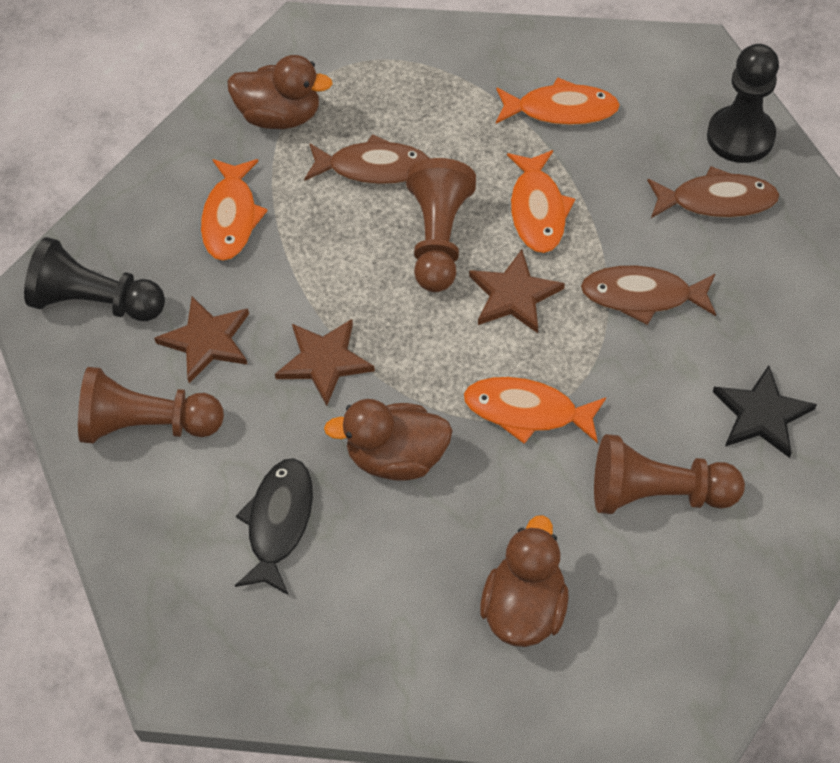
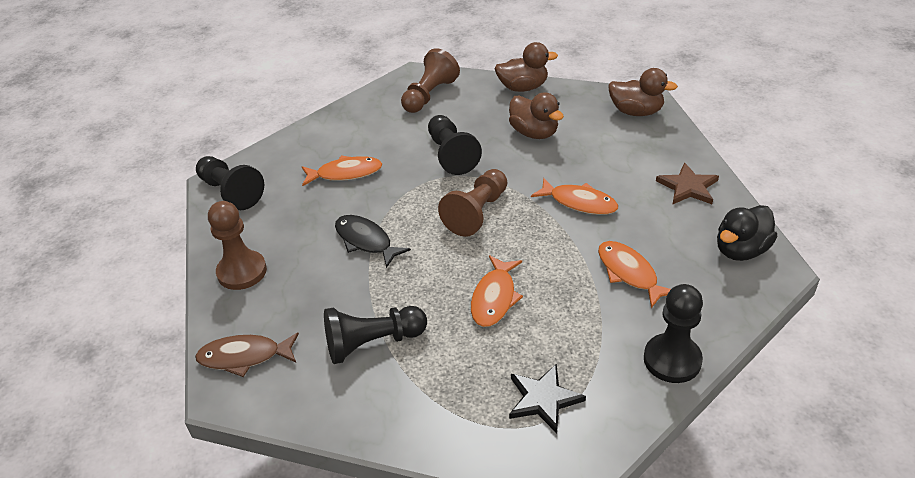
black duck: 0 -> 1
black pawn: 2 -> 4
brown fish: 3 -> 1
brown star: 3 -> 1

